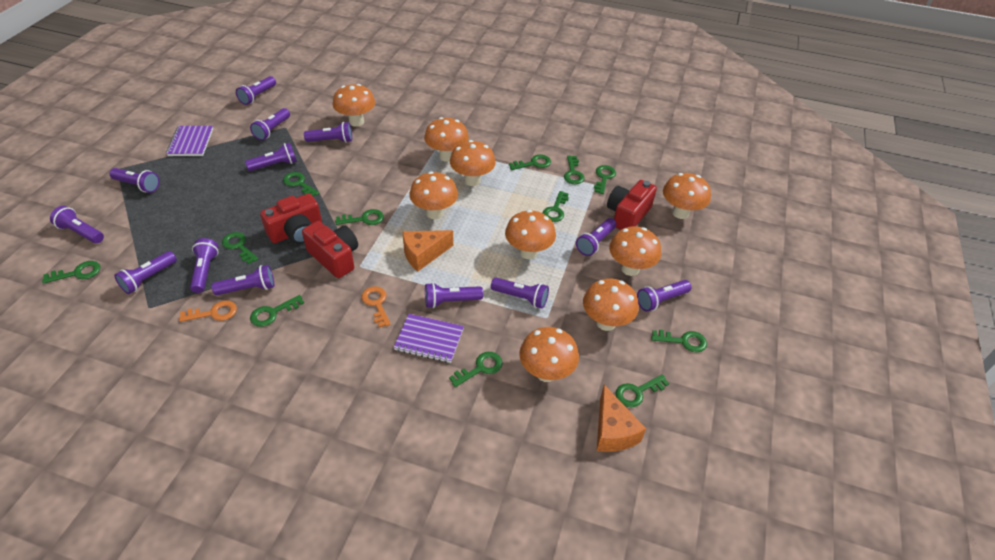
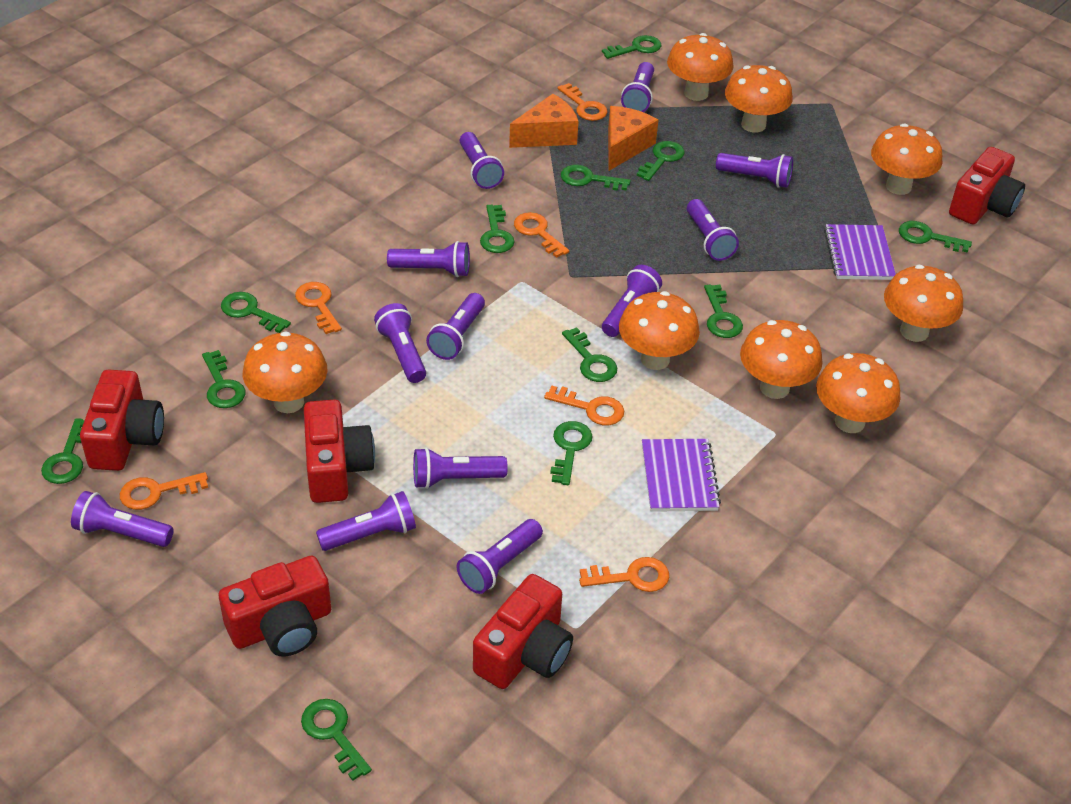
orange key: 2 -> 6
orange mushroom: 9 -> 8
purple flashlight: 13 -> 12
red camera: 3 -> 5

